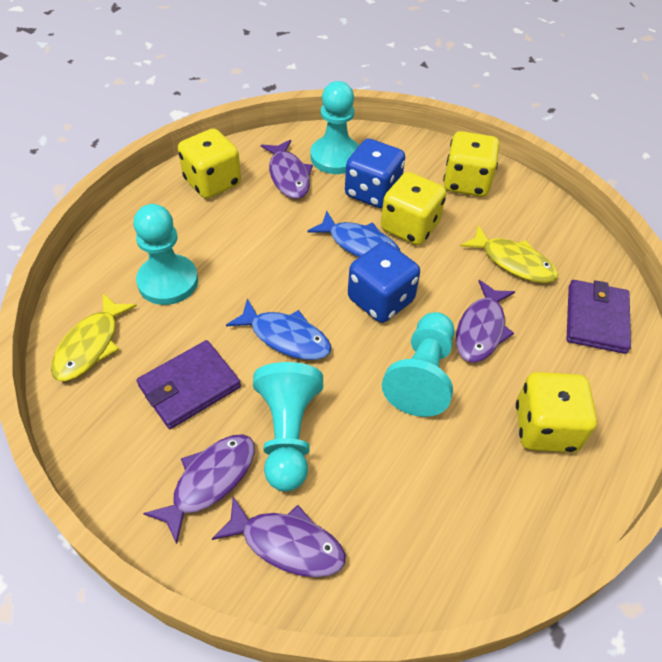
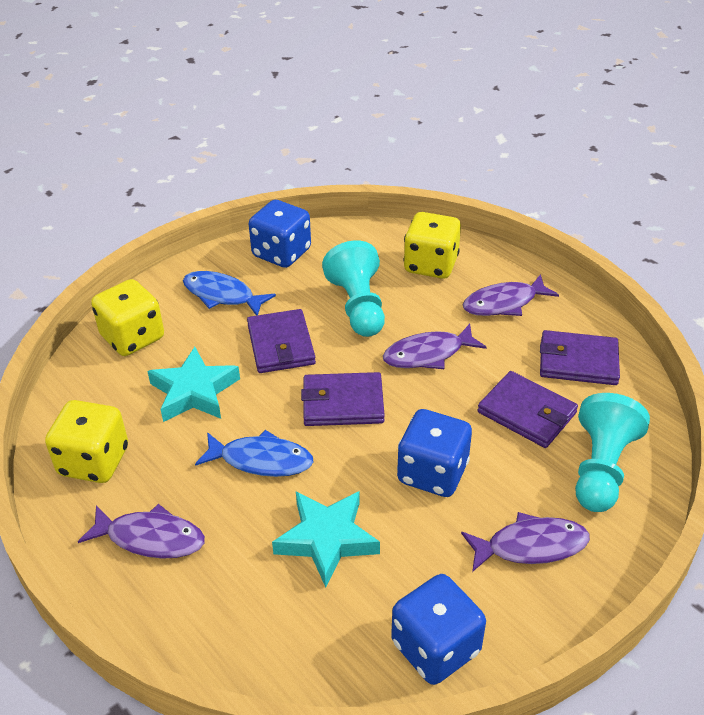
blue dice: 2 -> 3
purple wallet: 2 -> 4
turquoise pawn: 4 -> 2
turquoise star: 0 -> 2
yellow dice: 4 -> 3
yellow fish: 2 -> 0

